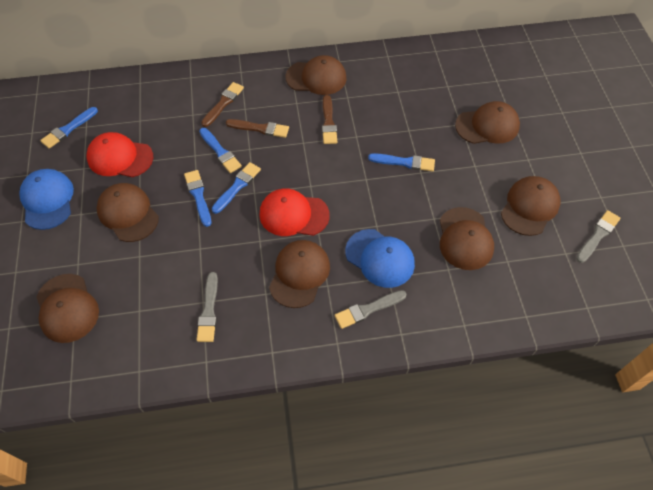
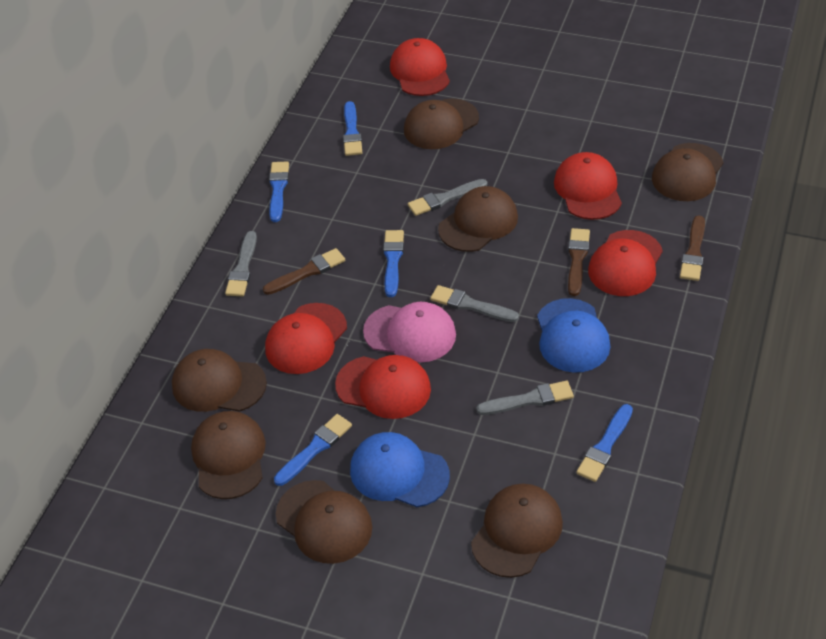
grey brush: 3 -> 4
pink cap: 0 -> 1
red cap: 2 -> 5

